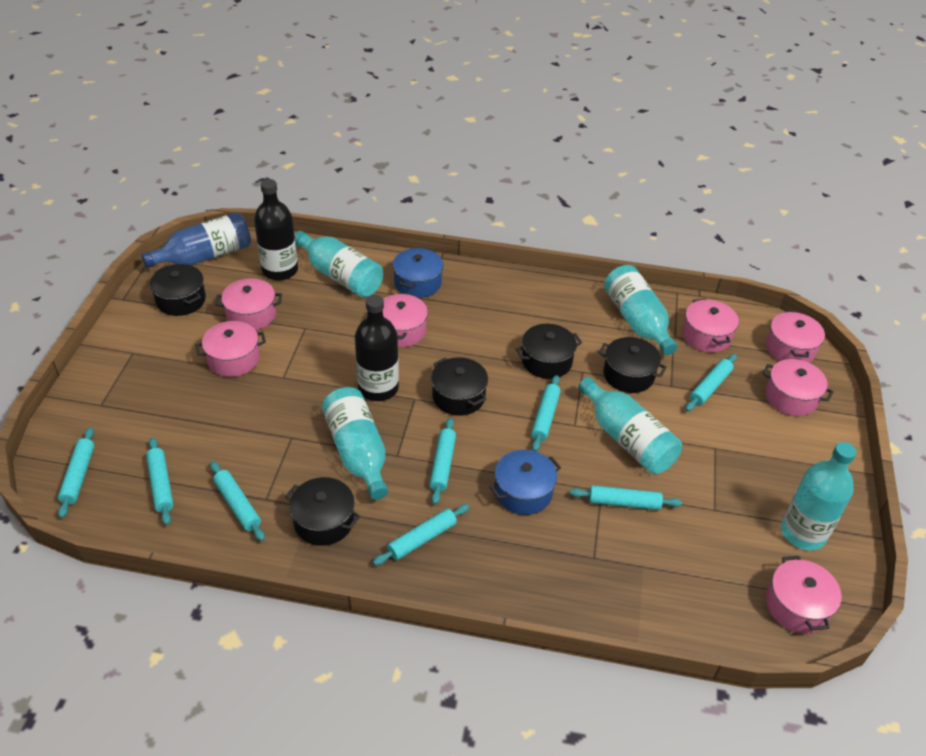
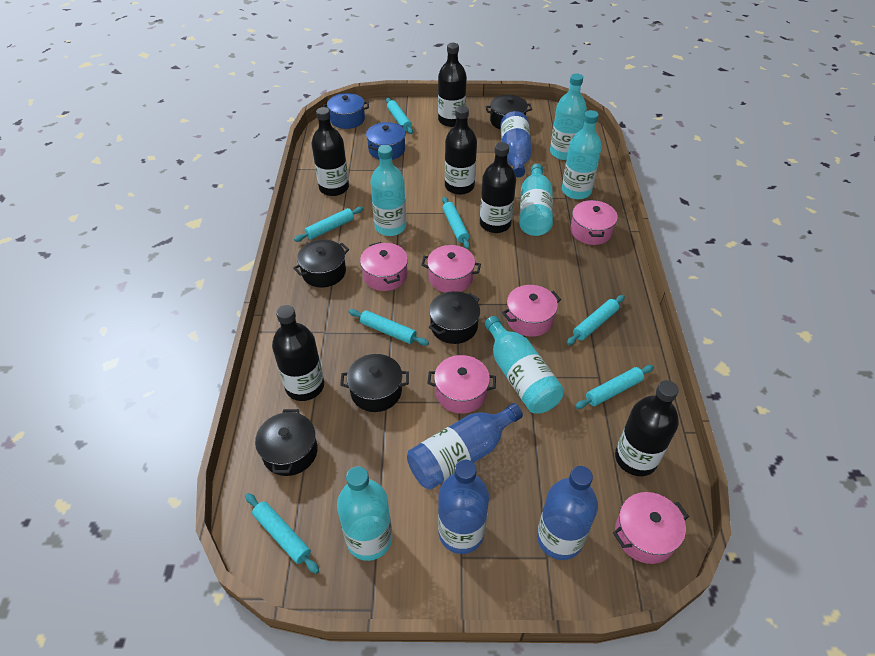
black bottle: 2 -> 6
blue bottle: 1 -> 4
pink pot: 7 -> 6
turquoise bottle: 5 -> 6
turquoise rolling pin: 8 -> 7

